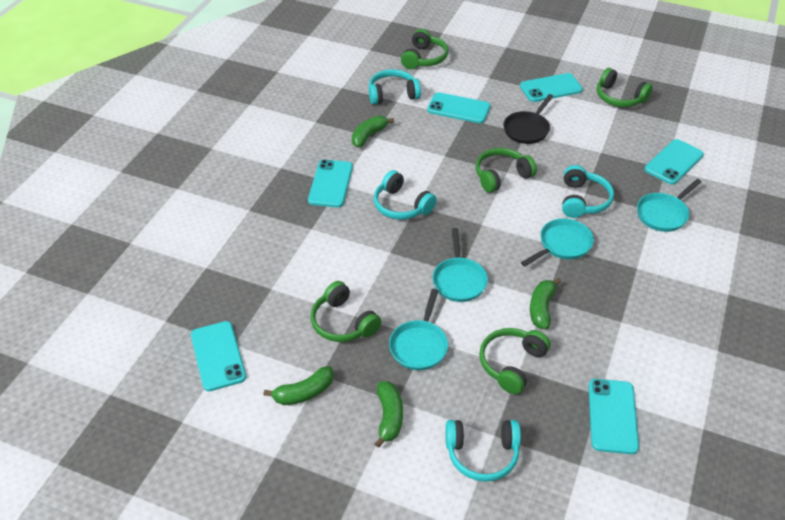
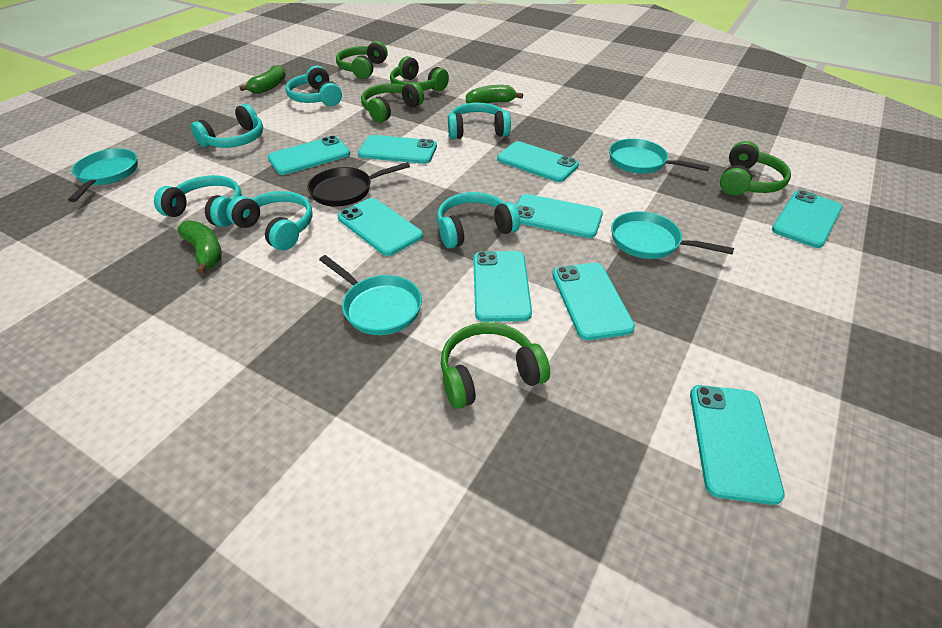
green banana: 4 -> 3
turquoise headphones: 4 -> 6
turquoise phone: 6 -> 9

